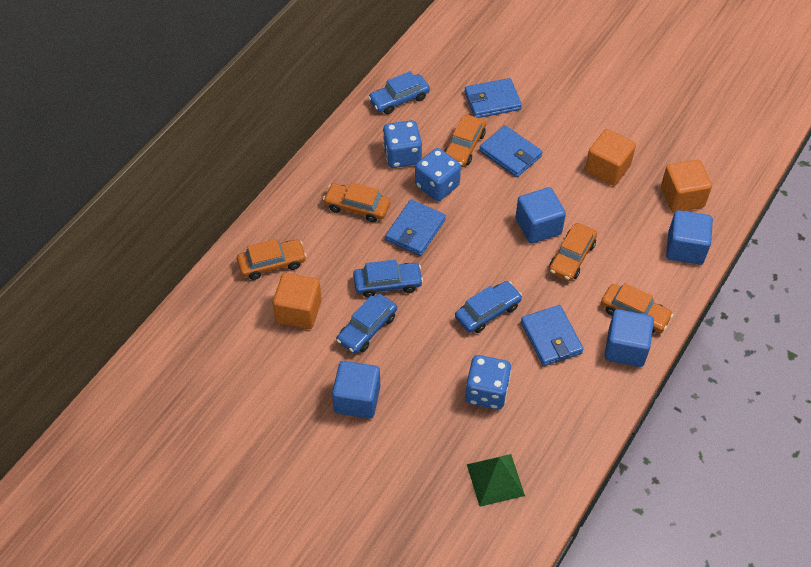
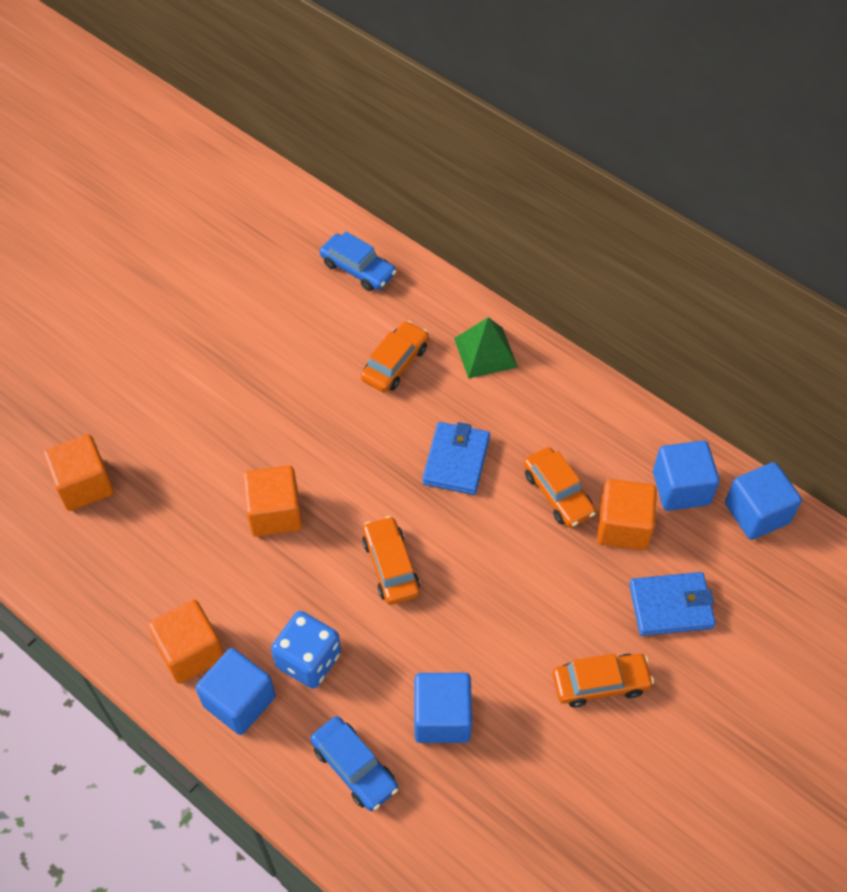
blue car: 4 -> 2
blue dice: 3 -> 1
blue wallet: 4 -> 2
orange car: 5 -> 4
orange cube: 3 -> 4

